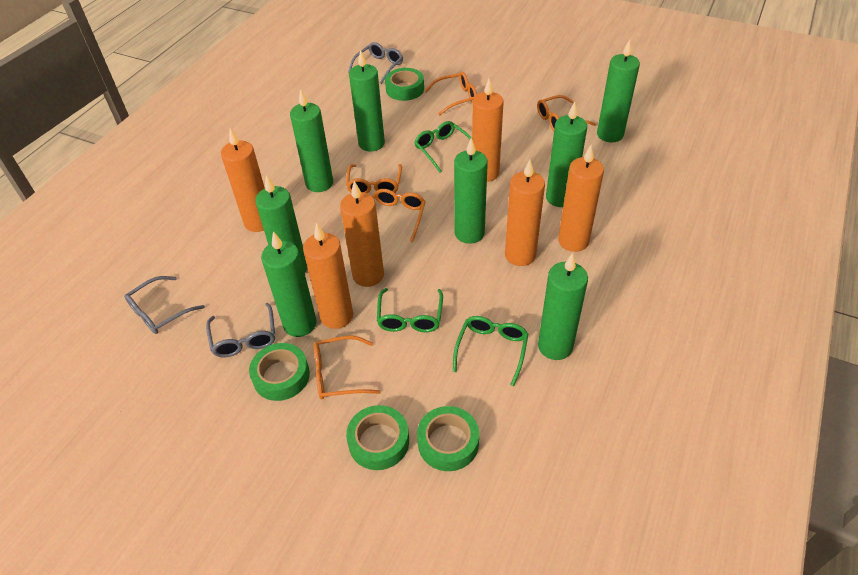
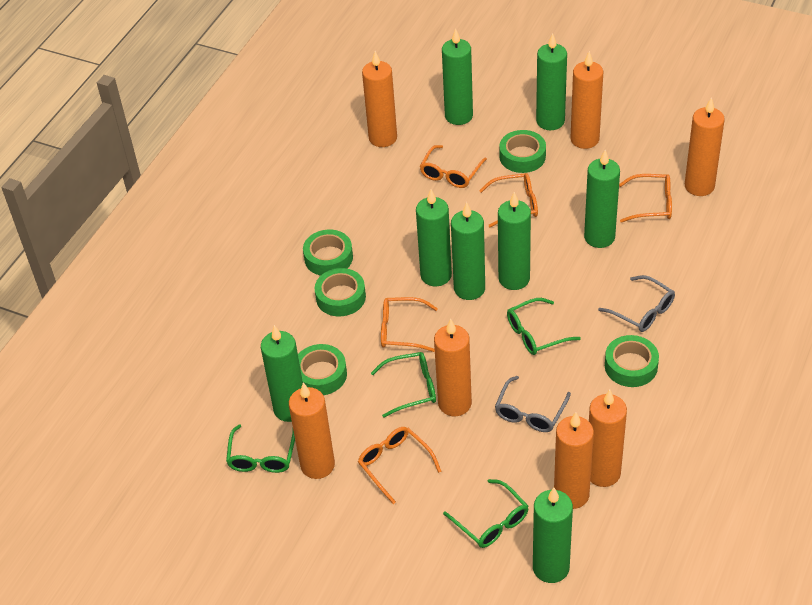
green glasses: 3 -> 4
green tape: 4 -> 5
grey glasses: 3 -> 2
orange candle: 6 -> 7

